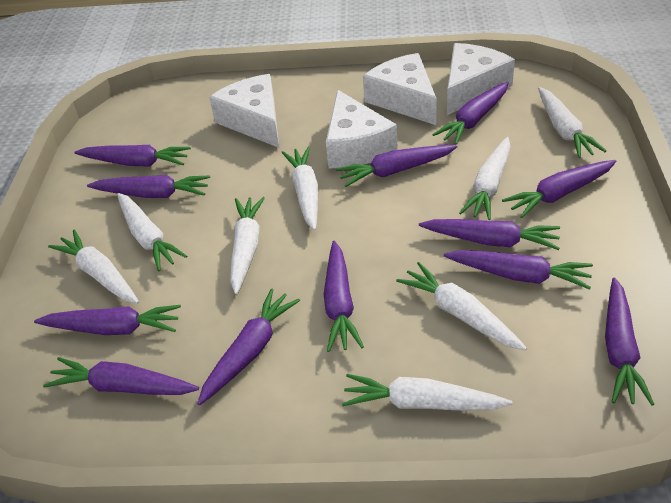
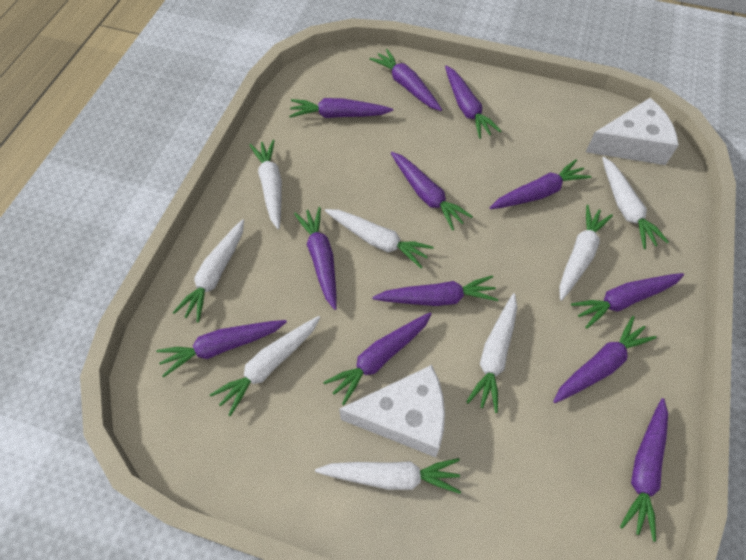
white cheese: 4 -> 2

